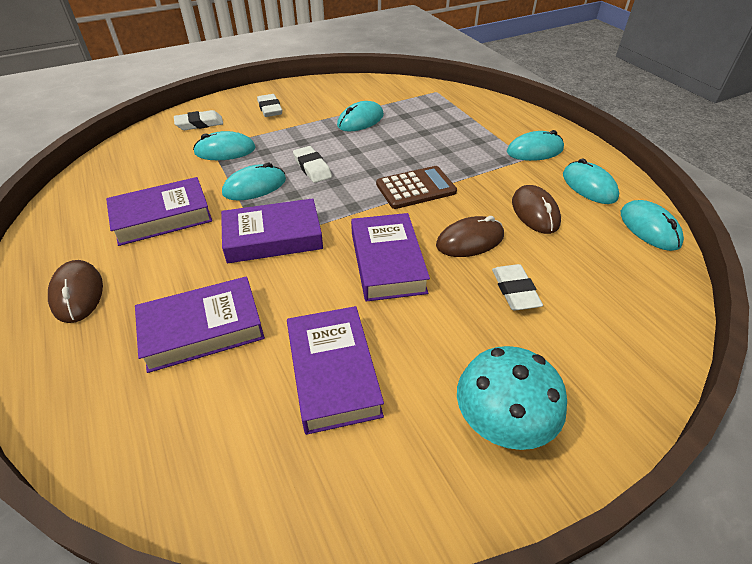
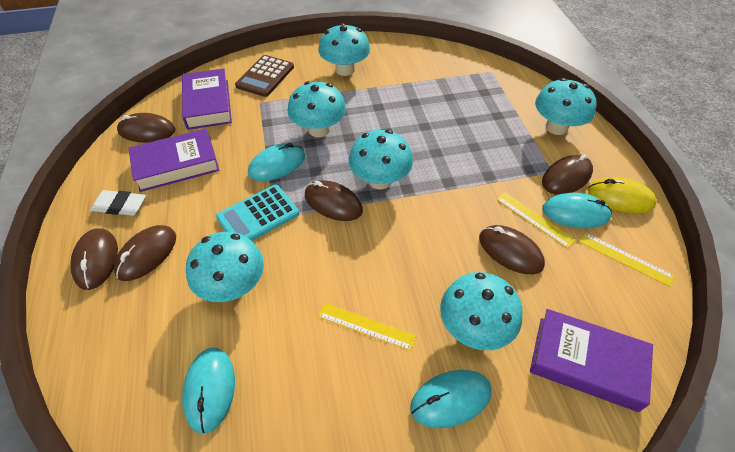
brown mouse: 3 -> 6
purple book: 5 -> 3
turquoise calculator: 0 -> 1
turquoise mouse: 6 -> 4
turquoise mushroom: 1 -> 6
white eraser: 4 -> 1
yellow mouse: 0 -> 1
yellow ruler: 0 -> 3

